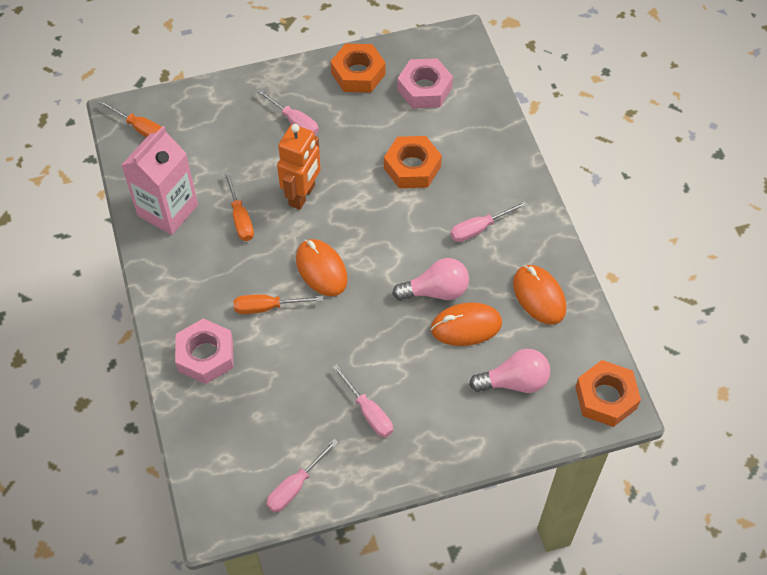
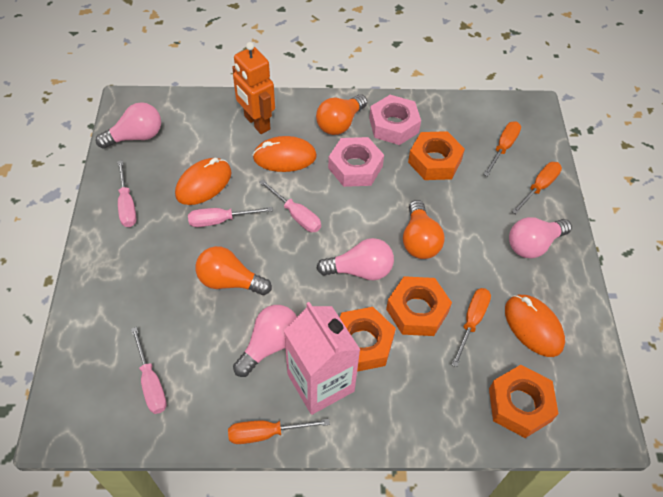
orange light bulb: 0 -> 3
orange nut: 3 -> 4
orange screwdriver: 3 -> 4
pink light bulb: 2 -> 4

